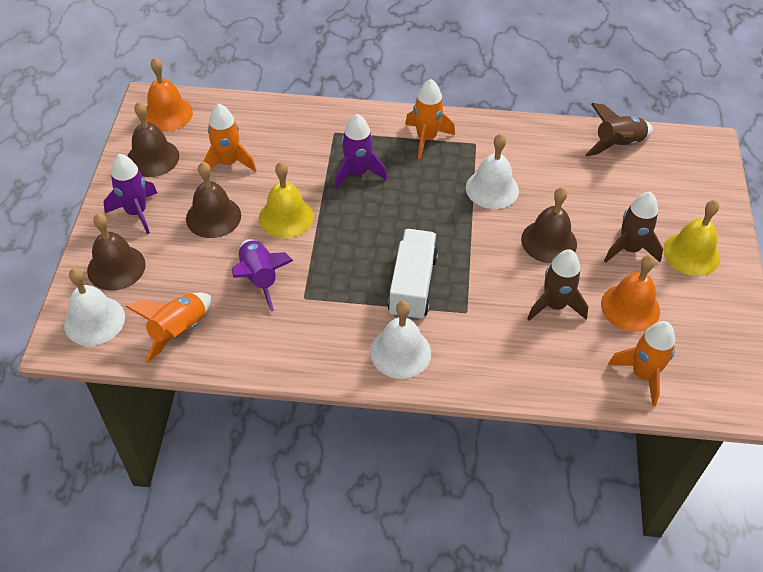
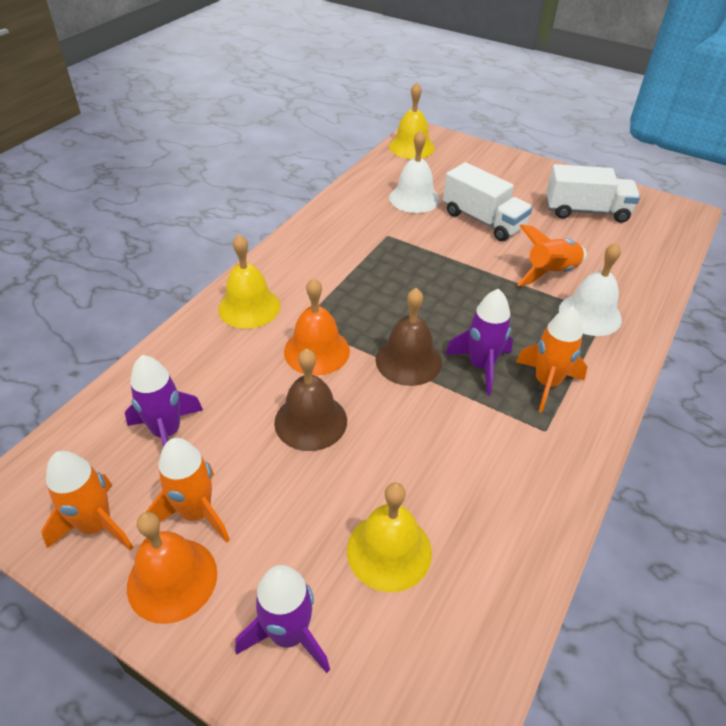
brown bell: 4 -> 2
brown rocket: 3 -> 0
white bell: 3 -> 2
white truck: 1 -> 2
yellow bell: 2 -> 3

